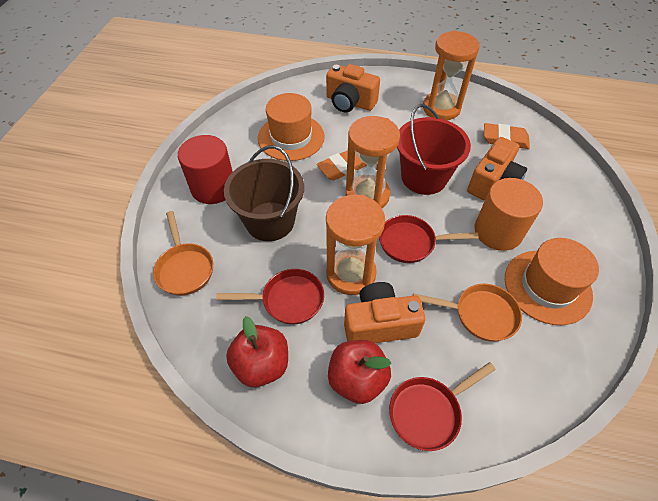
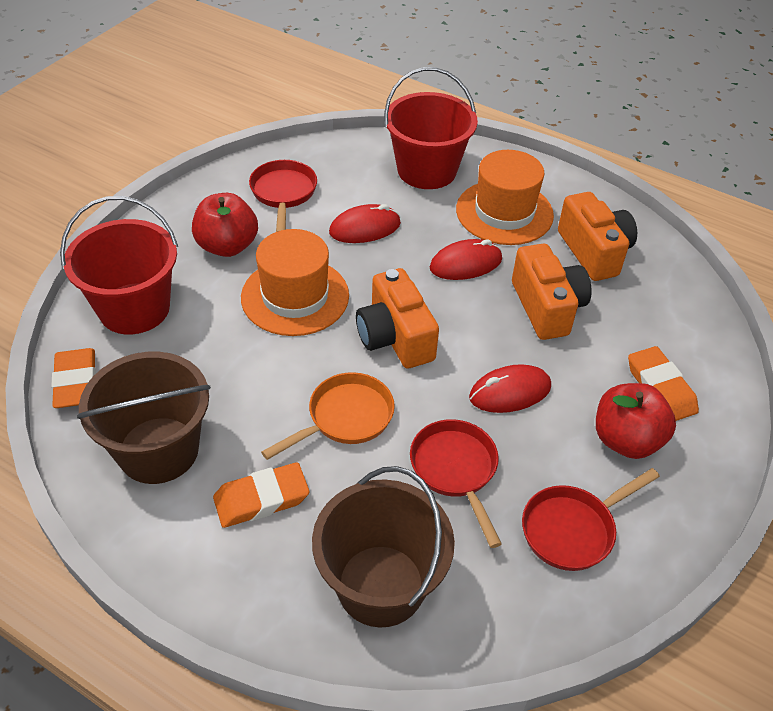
brown bucket: 1 -> 2
orange cylinder: 1 -> 0
orange eraser: 2 -> 3
orange hourglass: 3 -> 0
orange pan: 2 -> 1
red bucket: 1 -> 2
red cylinder: 1 -> 0
red mouse: 0 -> 3

